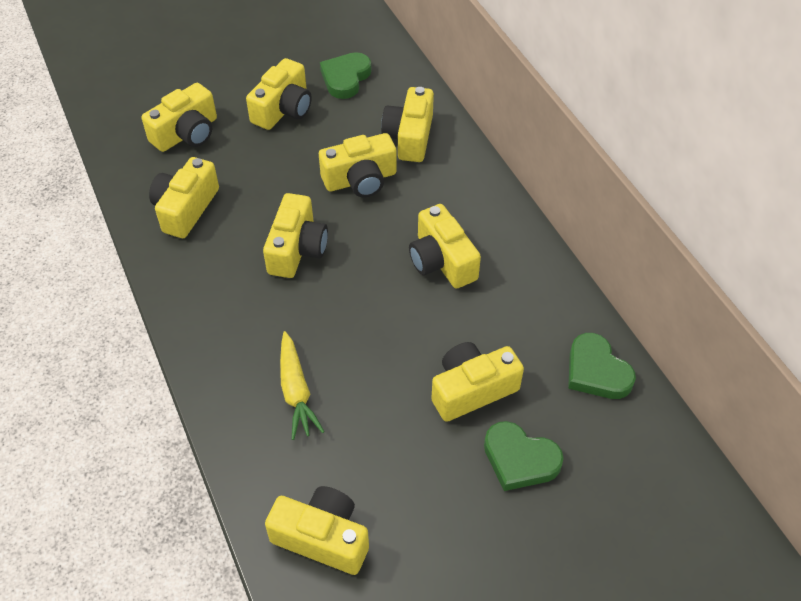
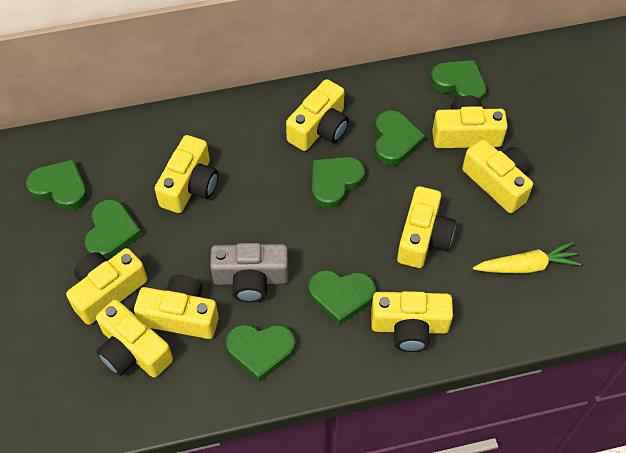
green heart: 3 -> 7
grey camera: 0 -> 1

